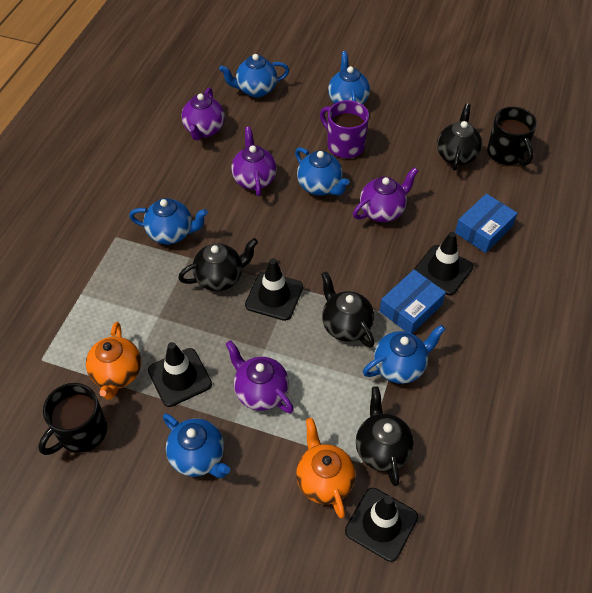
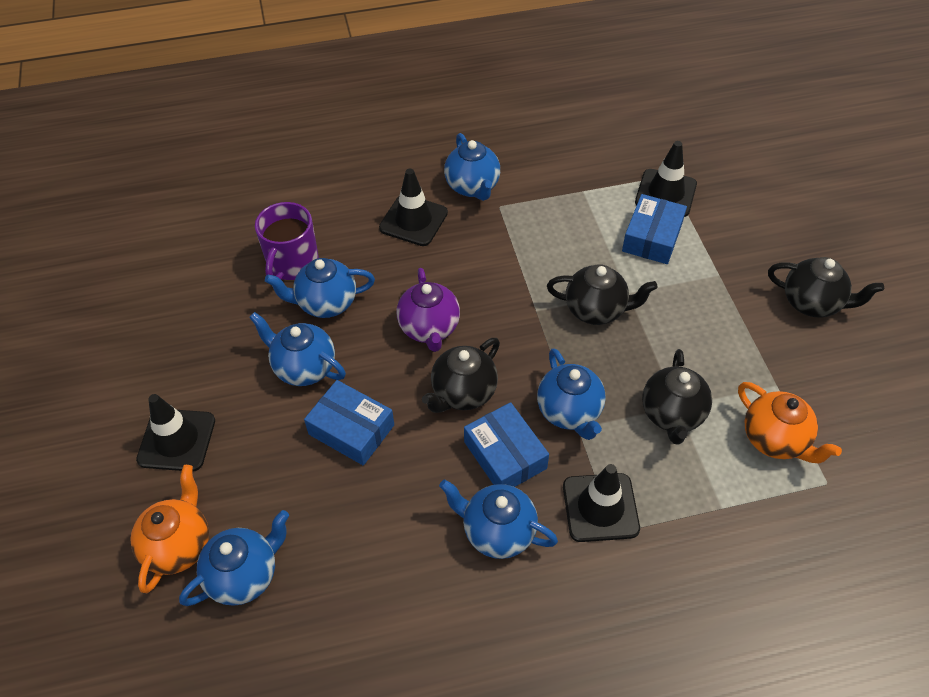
black mug: 2 -> 0
blue box: 2 -> 3
purple teapot: 4 -> 1

